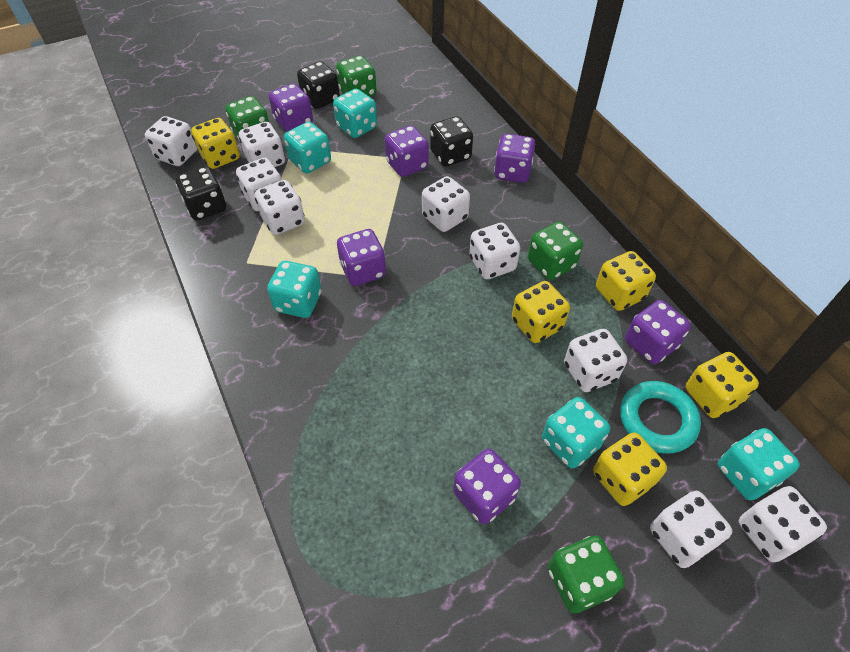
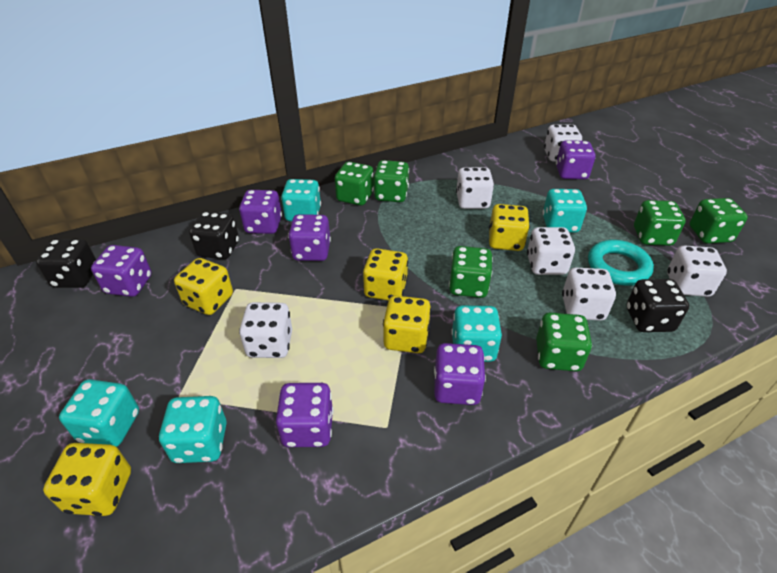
green dice: 4 -> 6
white dice: 9 -> 6

